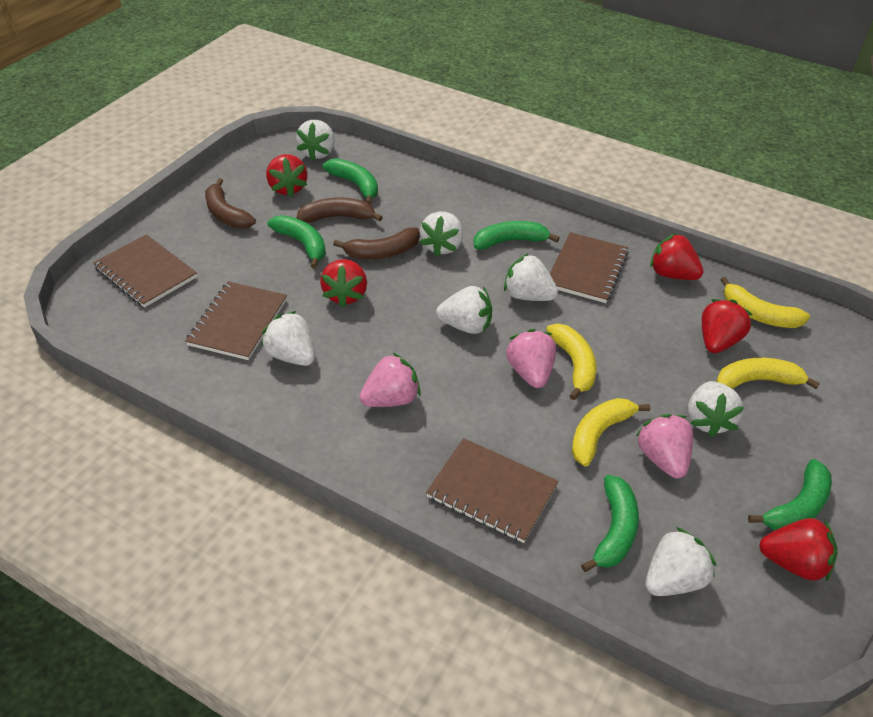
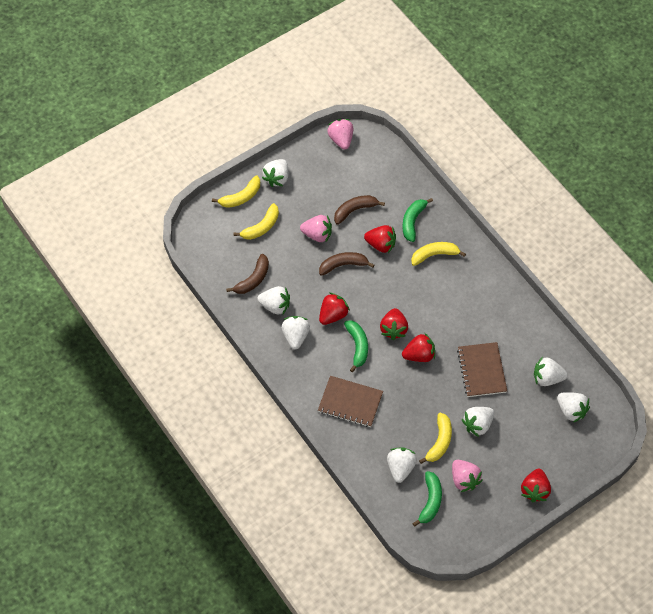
brown notebook: 4 -> 2
green banana: 5 -> 3

